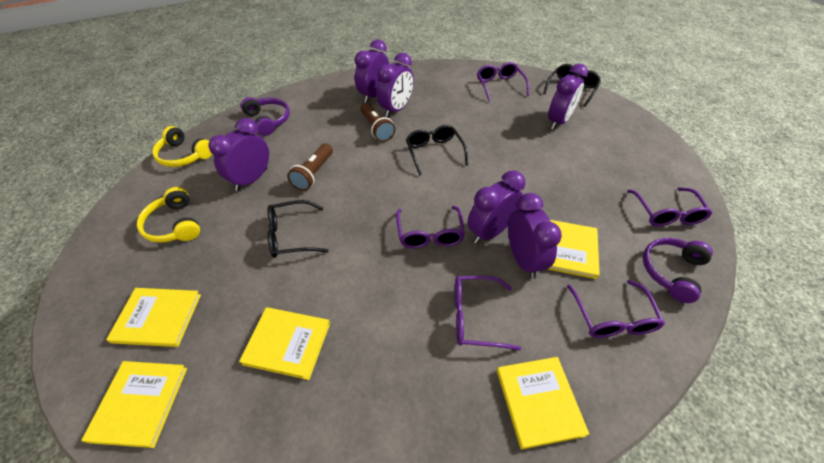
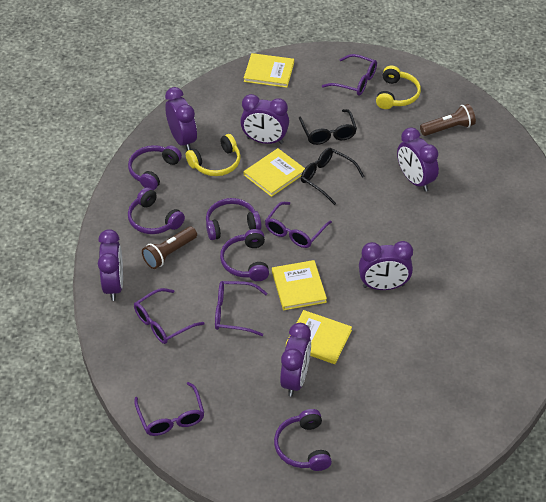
black glasses: 3 -> 2
purple headphones: 2 -> 5
yellow book: 5 -> 4

